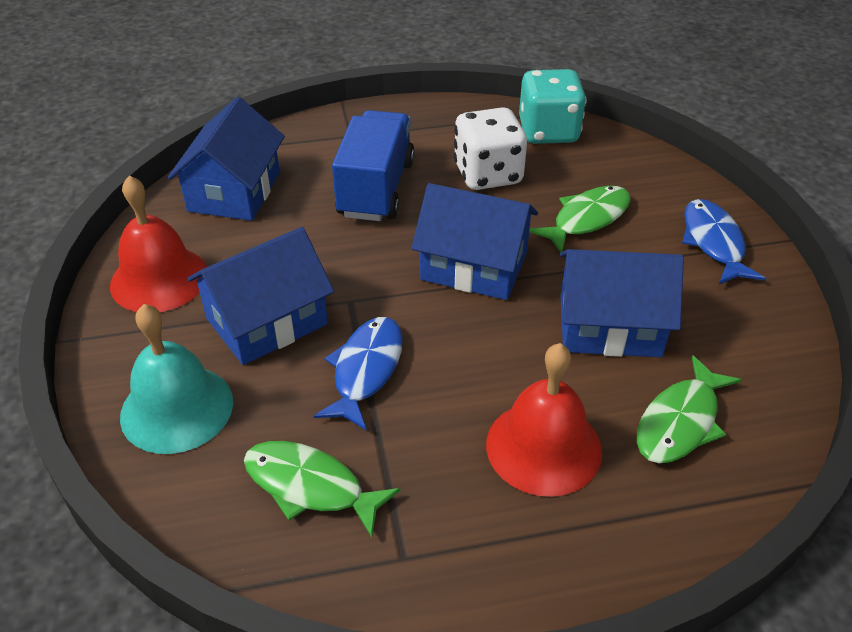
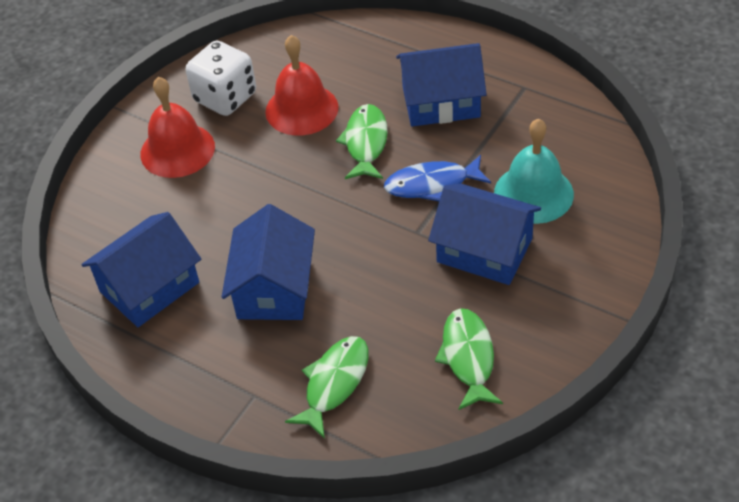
blue fish: 2 -> 1
blue truck: 1 -> 0
turquoise dice: 1 -> 0

